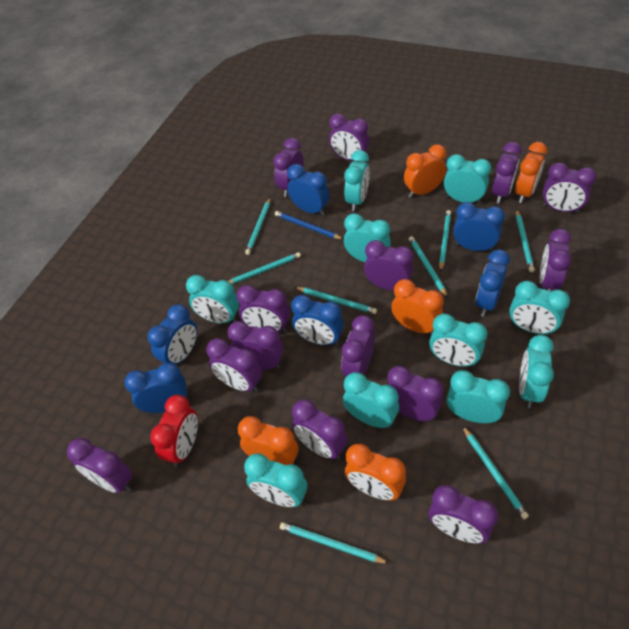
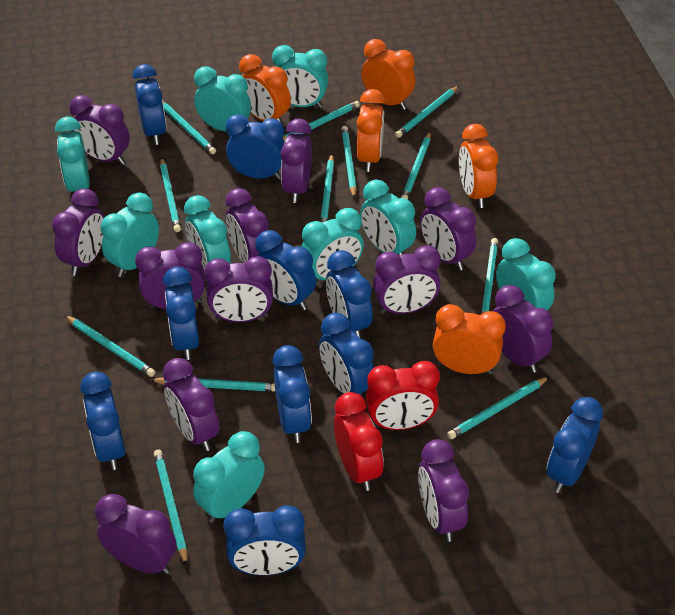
blue clock: 6 -> 10
blue pencil: 1 -> 0
purple clock: 14 -> 12
red clock: 1 -> 2
turquoise clock: 10 -> 9
turquoise pencil: 8 -> 12

